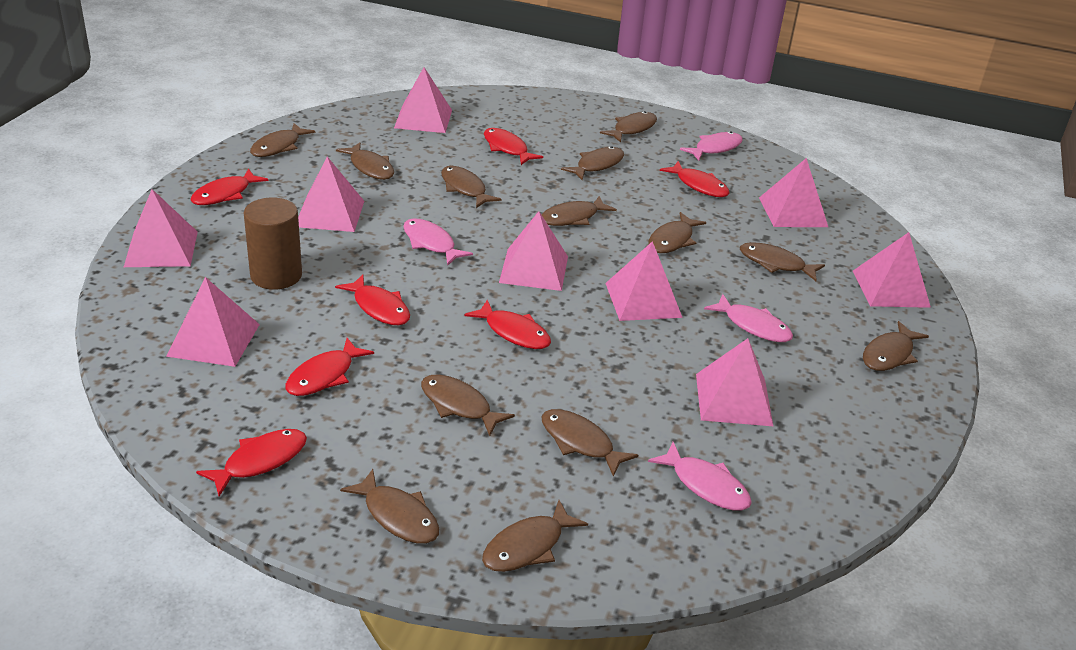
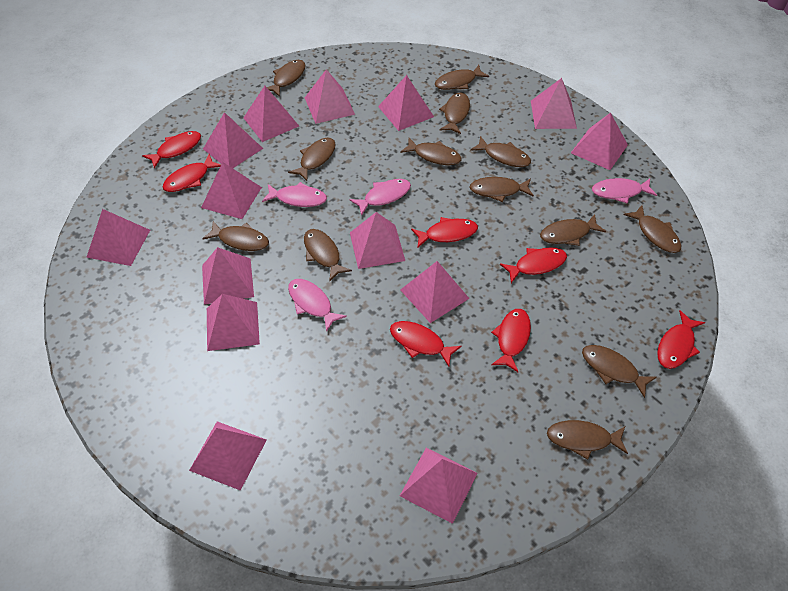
brown cylinder: 1 -> 0
pink pyramid: 9 -> 14

